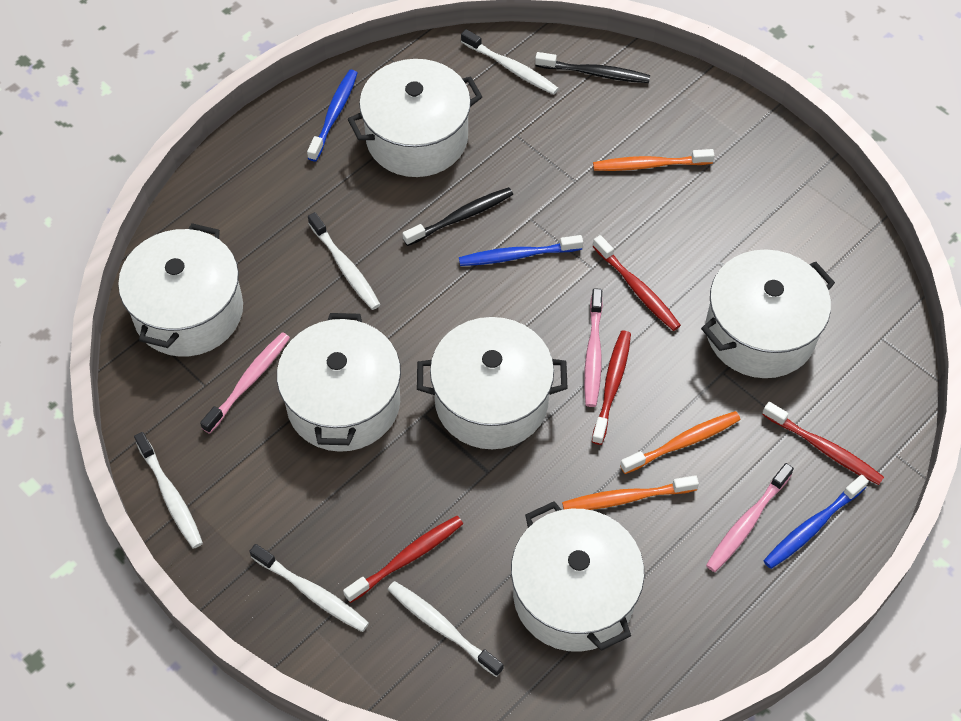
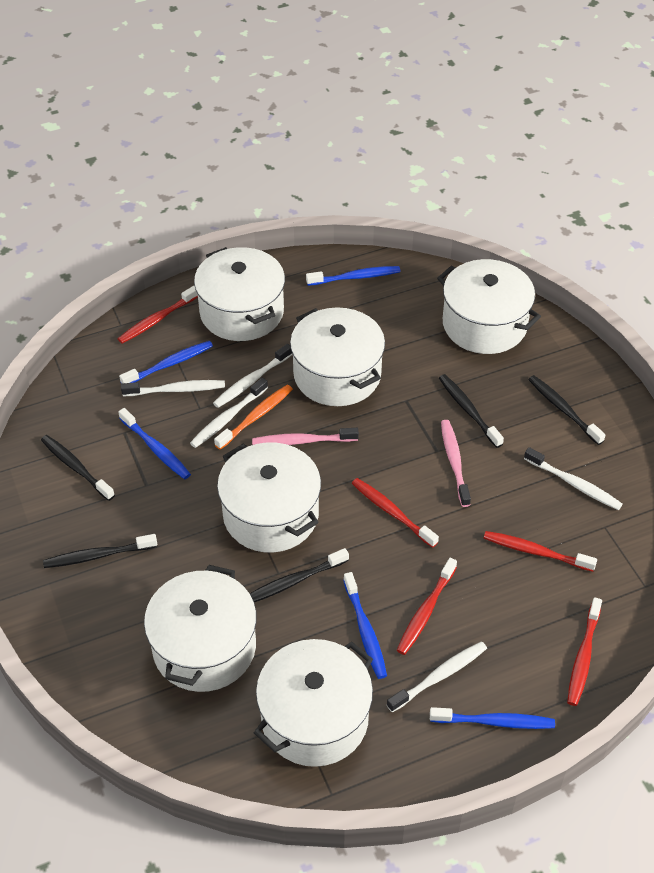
black toothbrush: 2 -> 5
blue toothbrush: 3 -> 5
orange toothbrush: 3 -> 1
pink toothbrush: 3 -> 2
red toothbrush: 4 -> 5

